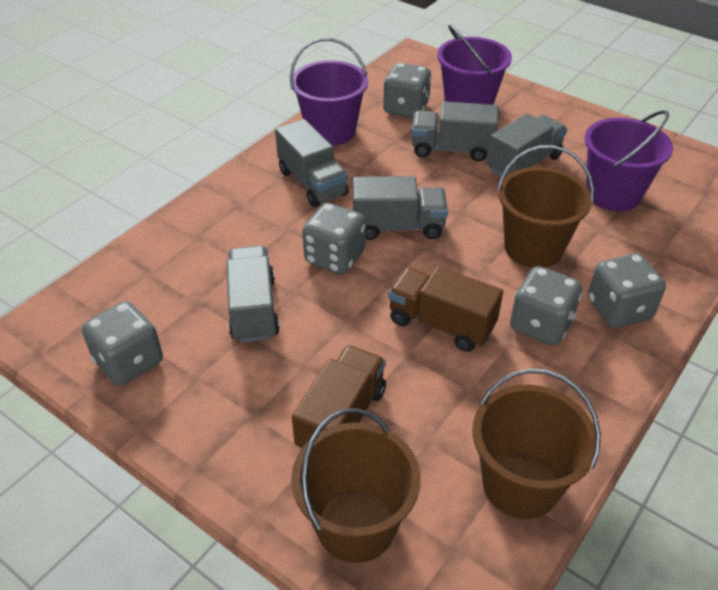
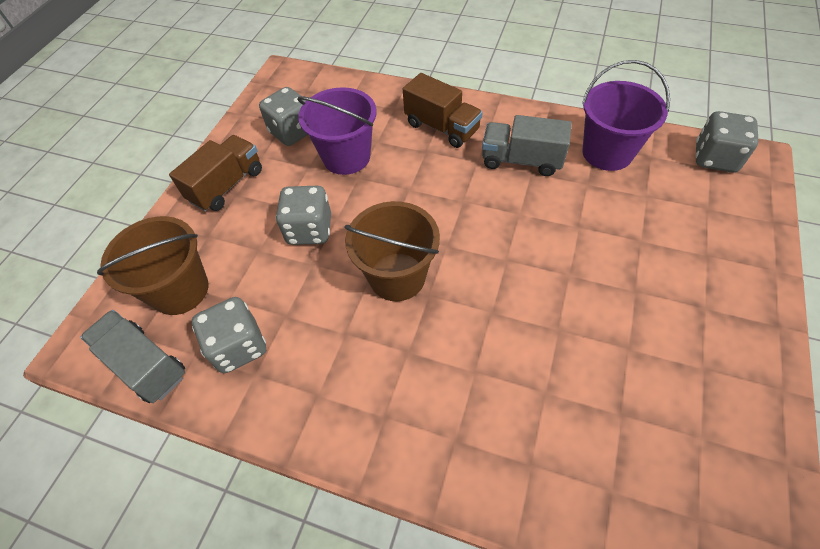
brown bucket: 3 -> 2
grey dice: 5 -> 4
grey truck: 5 -> 2
purple bucket: 3 -> 2

